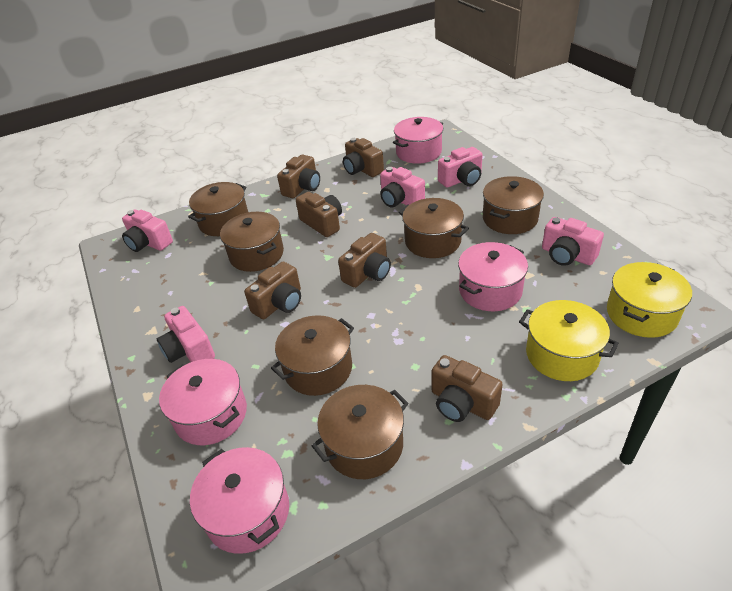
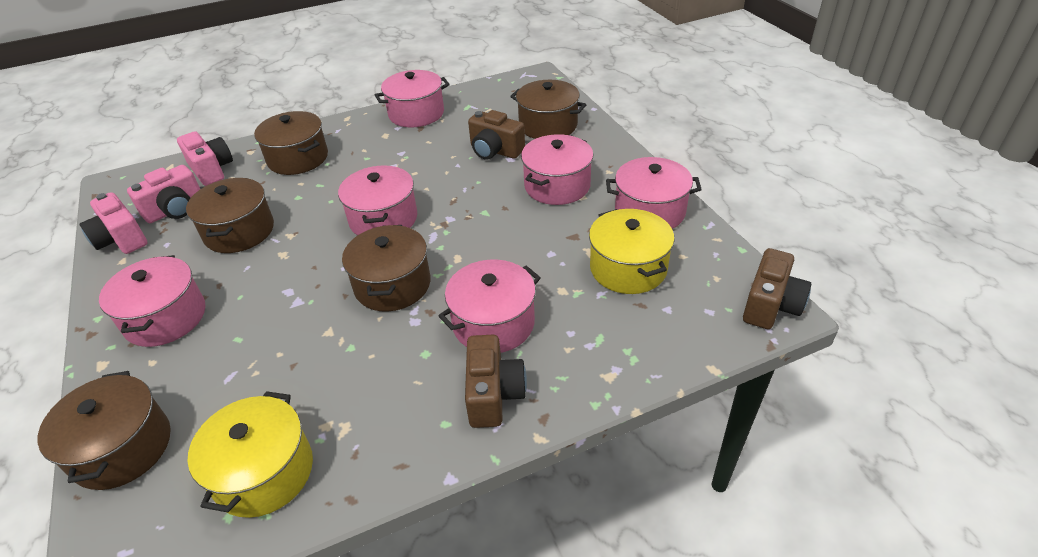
brown camera: 6 -> 3
brown pot: 6 -> 5
pink camera: 5 -> 3
pink pot: 4 -> 6

